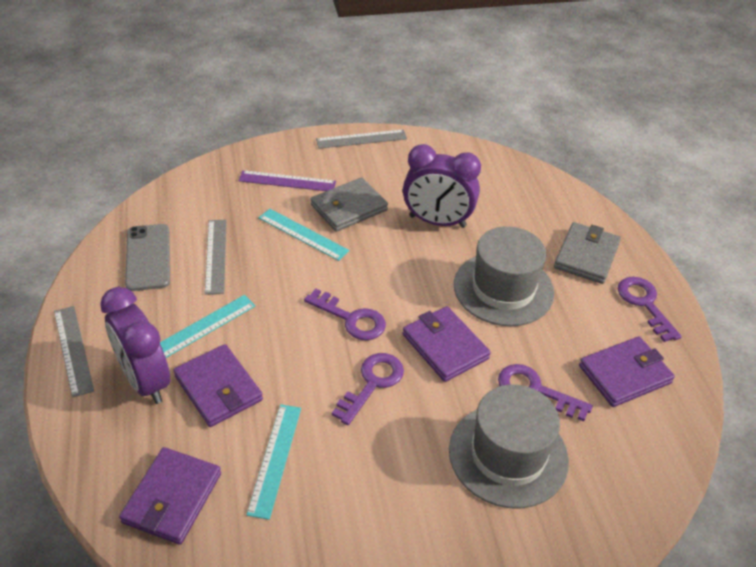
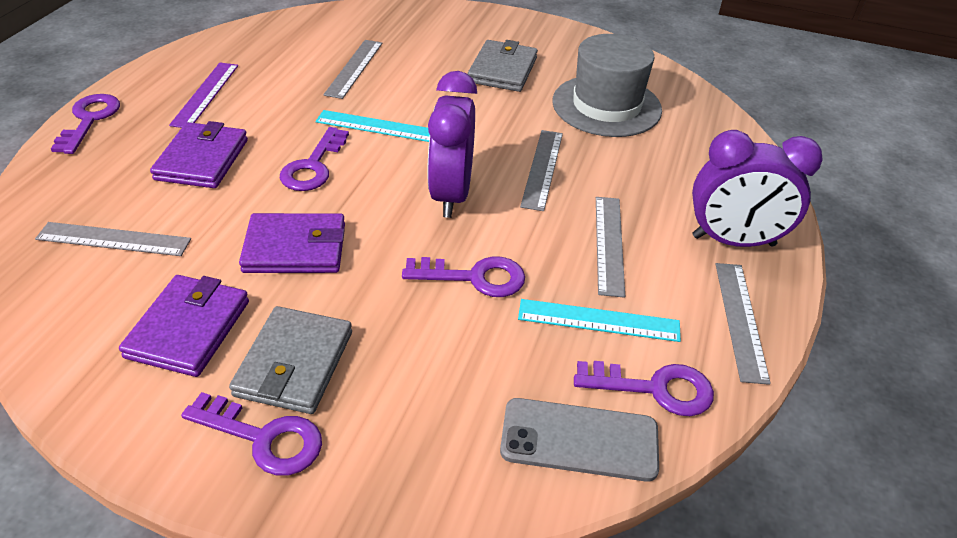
grey hat: 2 -> 1
grey ruler: 3 -> 5
purple key: 4 -> 5
purple wallet: 4 -> 3
turquoise ruler: 3 -> 2

